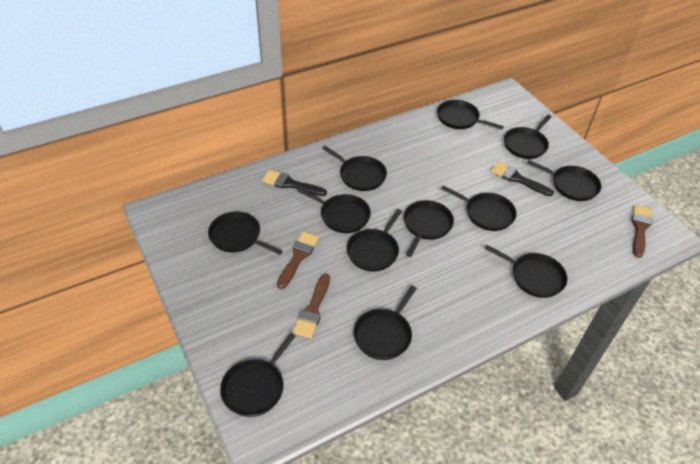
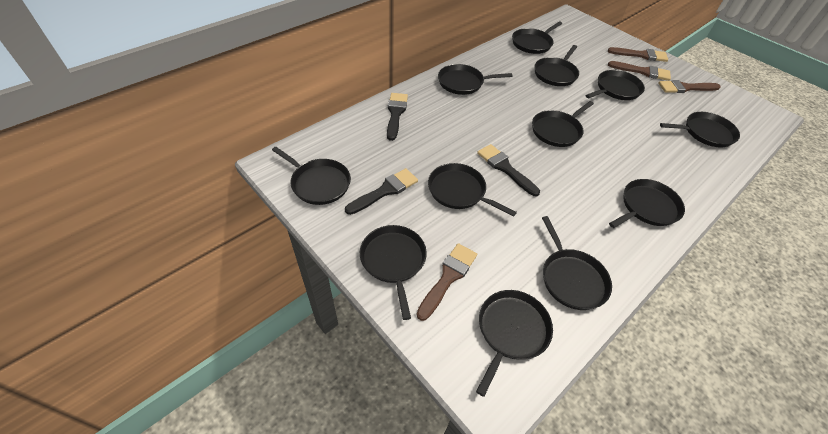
black brush: 2 -> 3
brown brush: 3 -> 4

